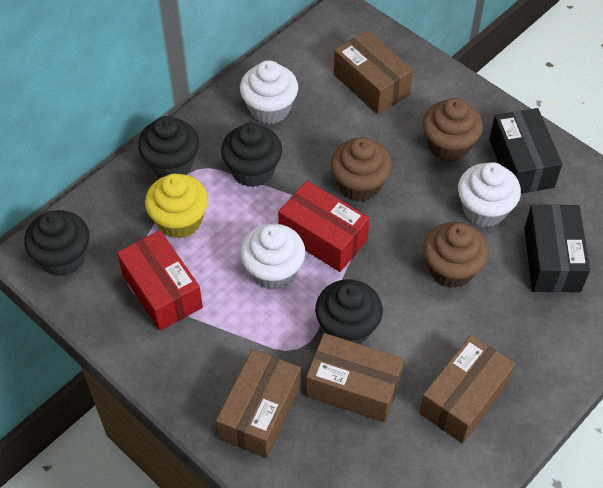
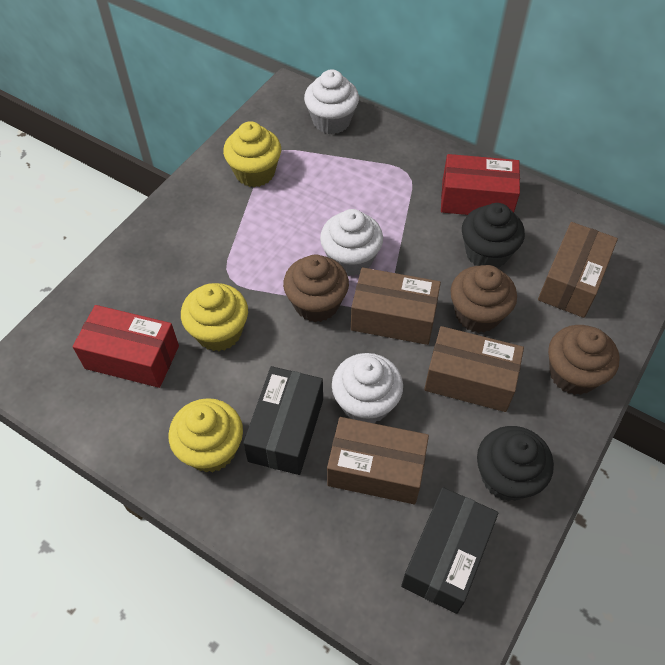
black cupcake: 4 -> 2
yellow cupcake: 1 -> 3

